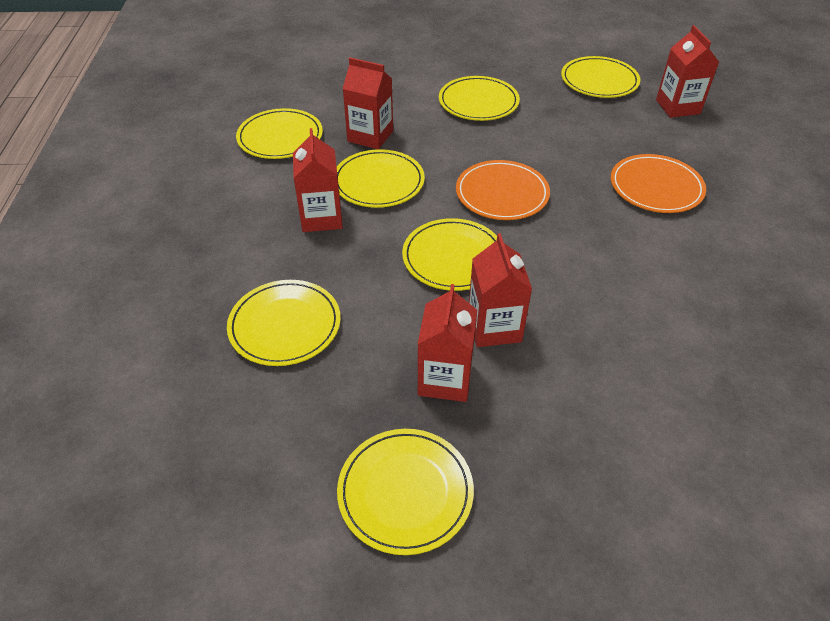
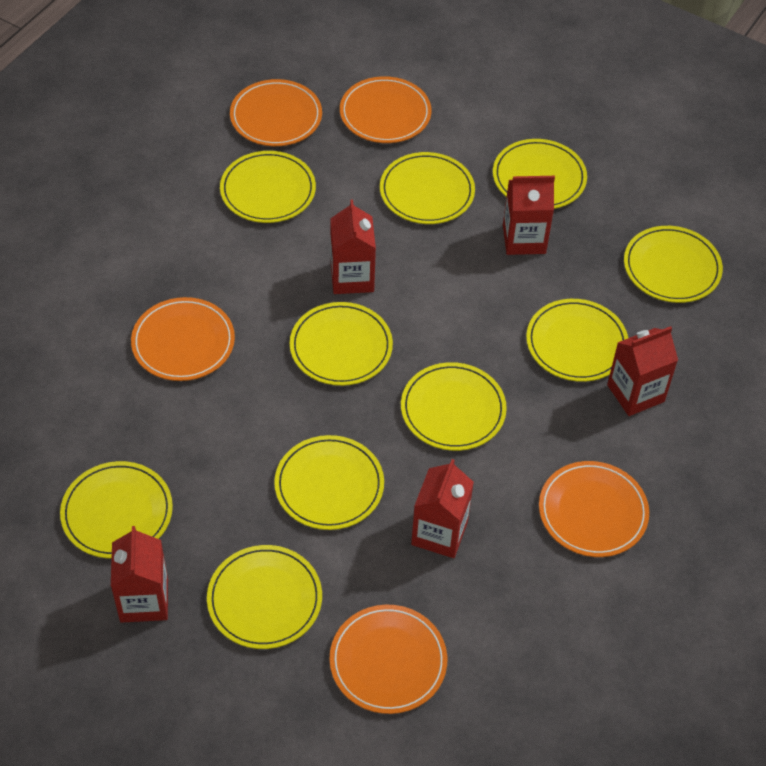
orange plate: 2 -> 5
yellow plate: 7 -> 10

